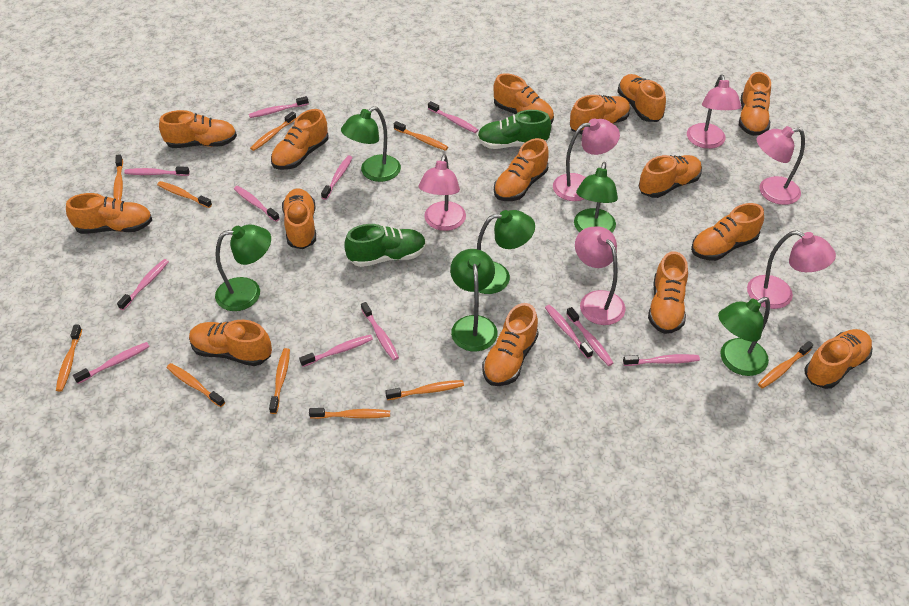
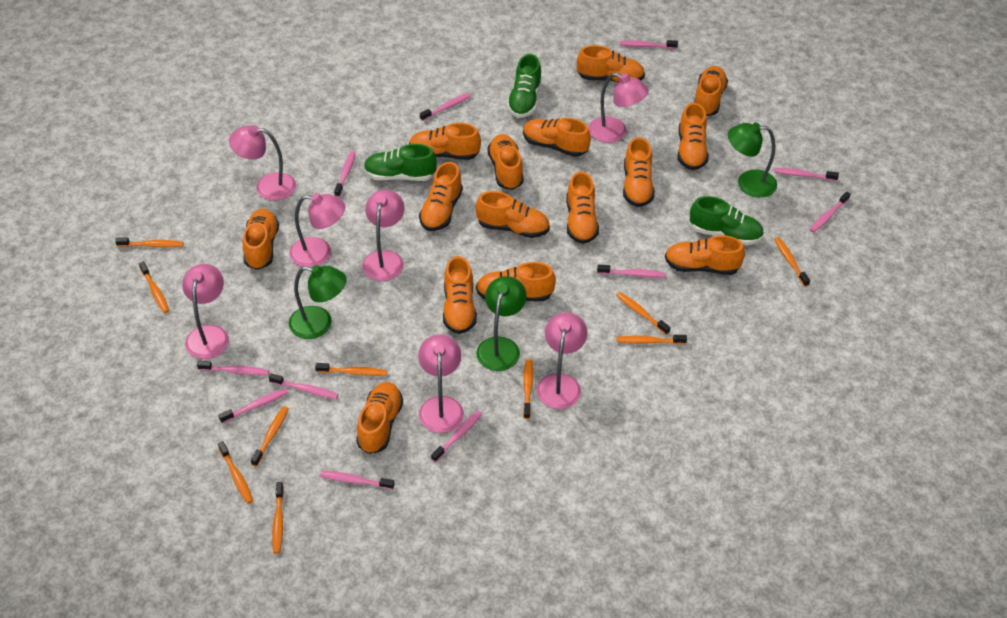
green lamp: 6 -> 3
green shoe: 2 -> 3
pink lamp: 6 -> 7
pink toothbrush: 12 -> 11

